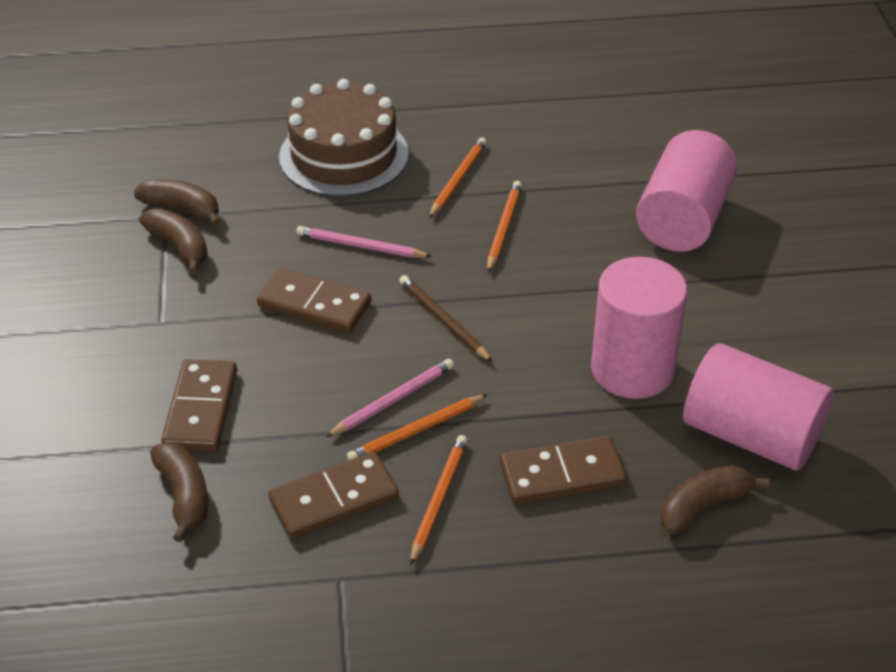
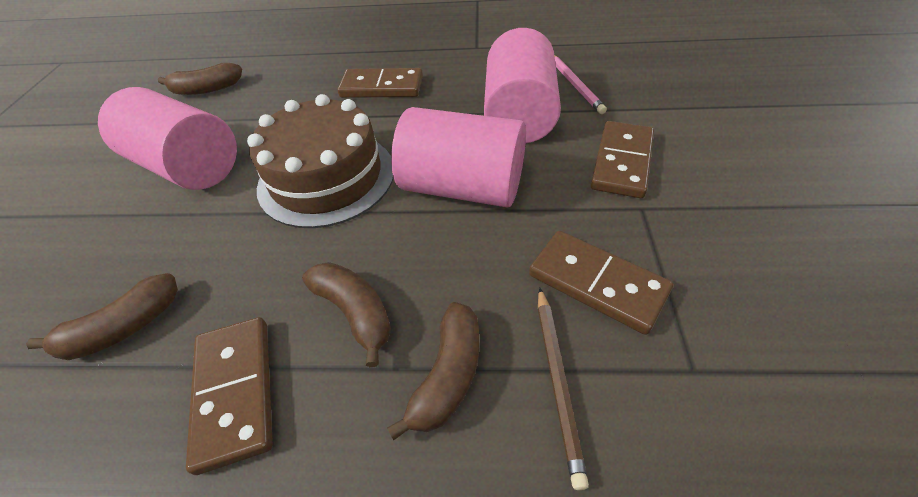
orange pencil: 4 -> 0
pink pencil: 2 -> 1

